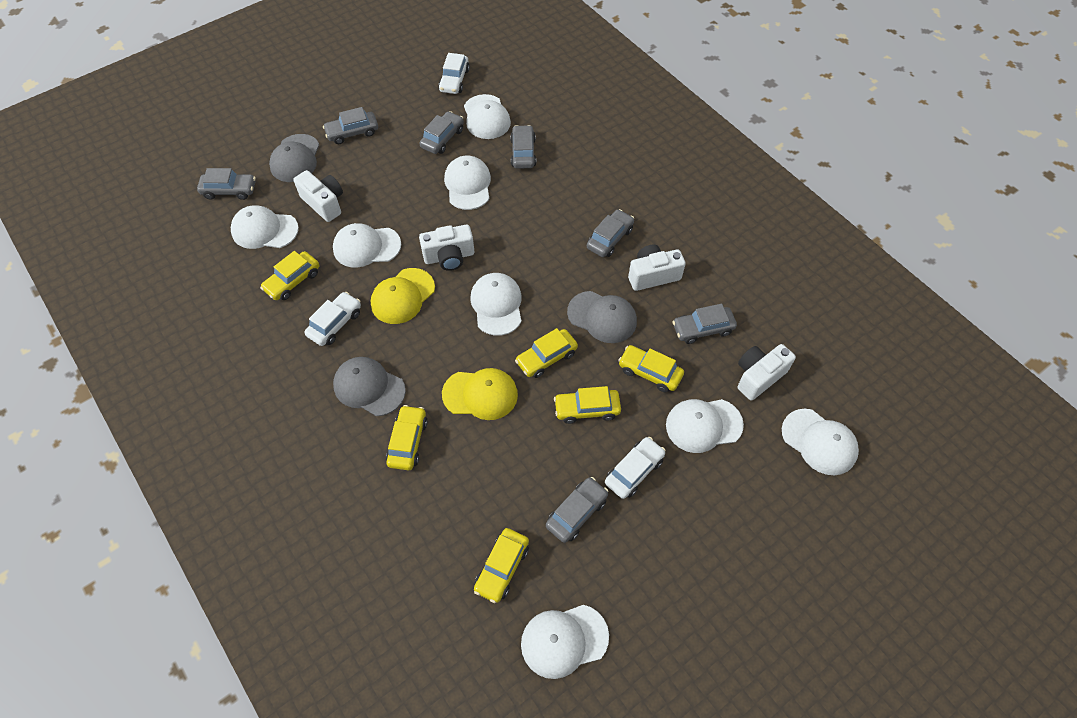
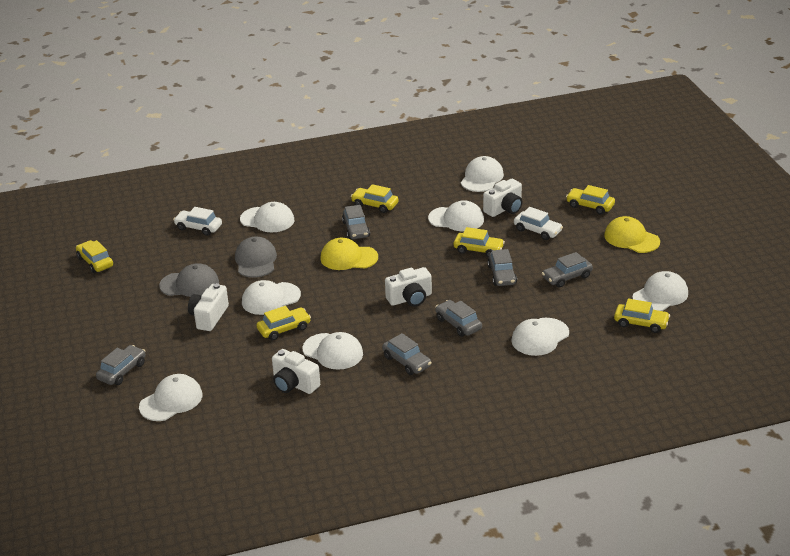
grey cap: 3 -> 2
grey car: 7 -> 6
white car: 3 -> 2

